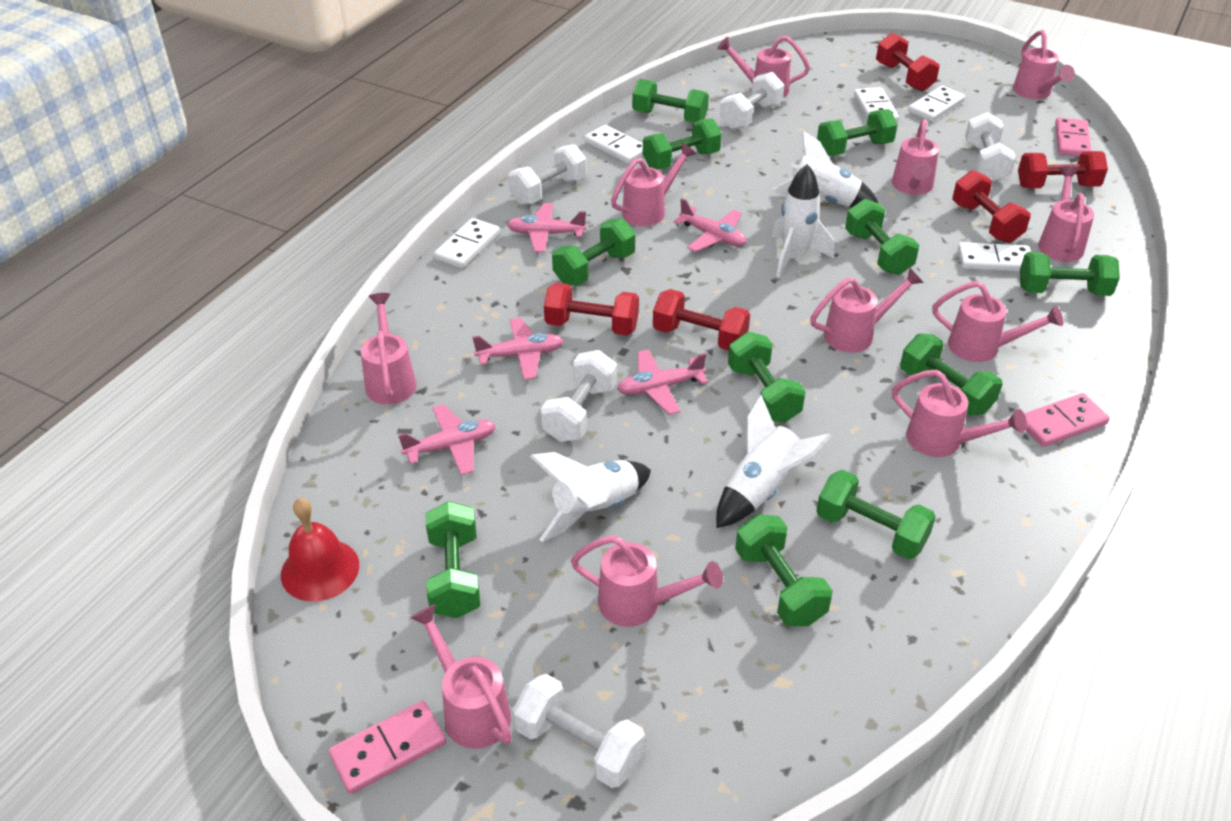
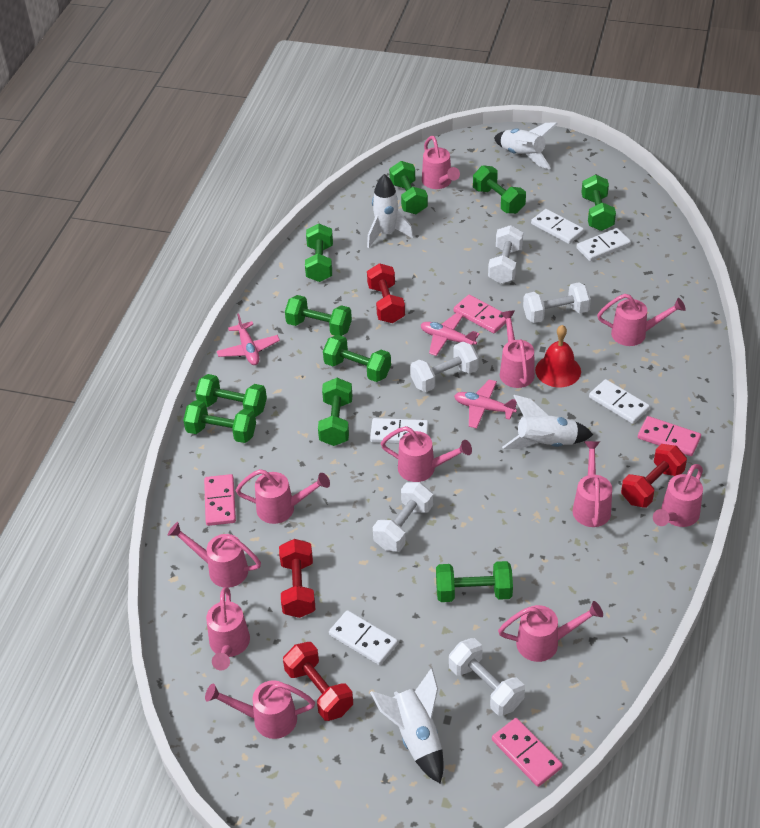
green dumbbell: 11 -> 10
pink domino: 3 -> 4
pink plane: 5 -> 3
red dumbbell: 5 -> 4

